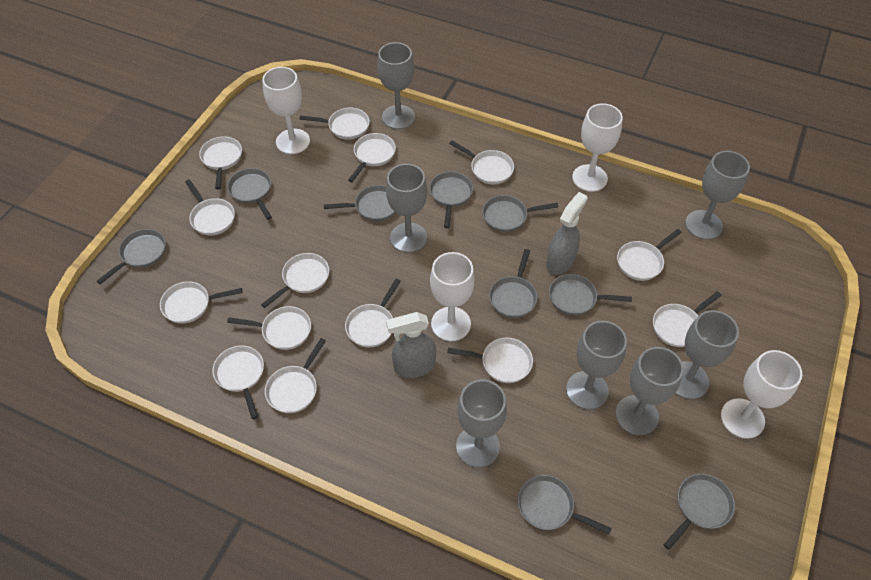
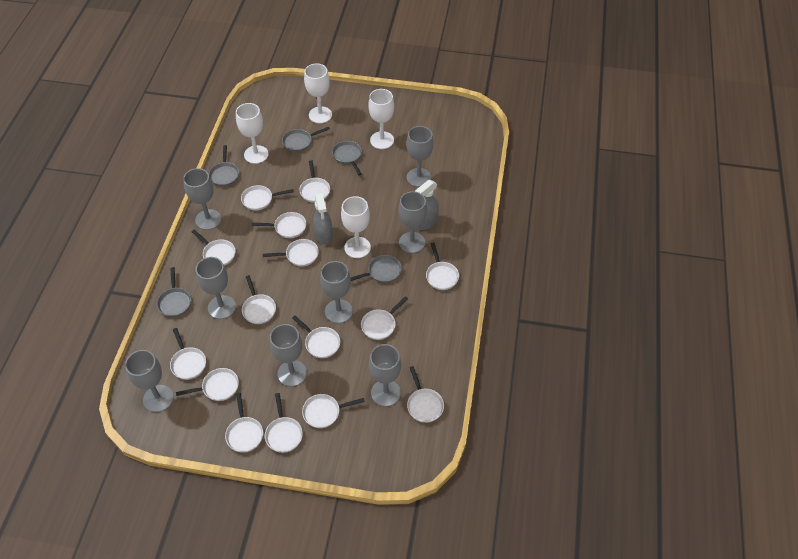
grey goblet: 7 -> 8
grey pan: 9 -> 5
white pan: 14 -> 15

